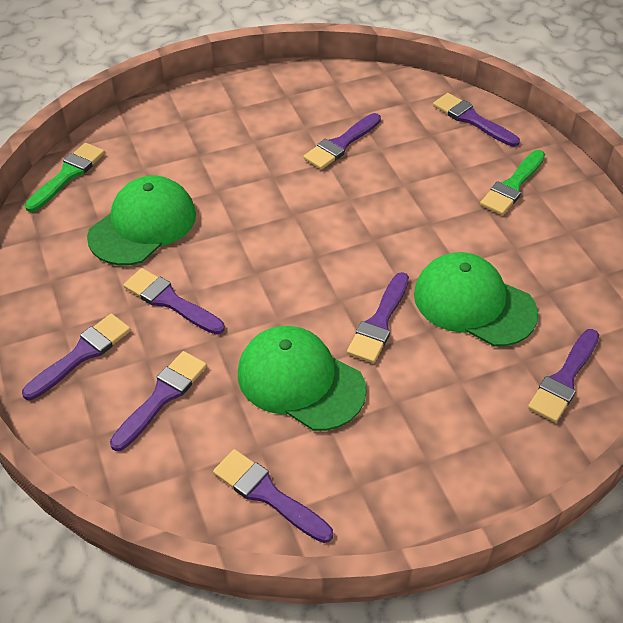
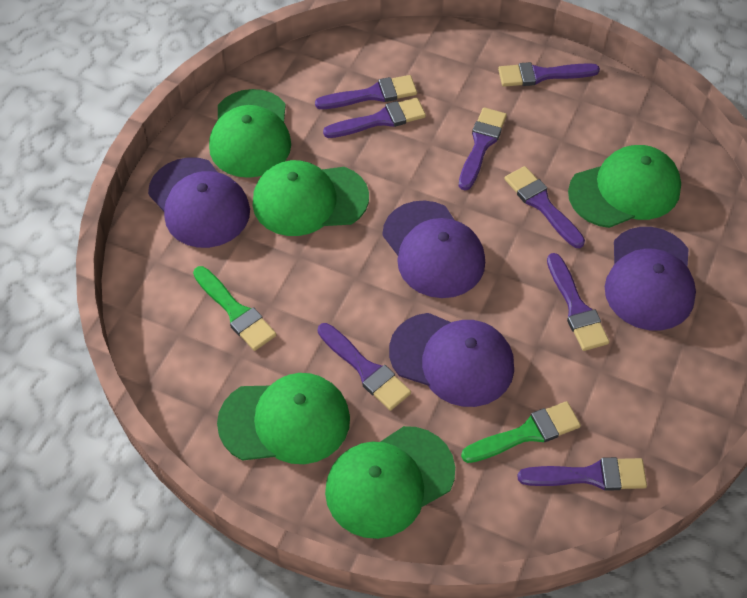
green cap: 3 -> 5
purple cap: 0 -> 4

